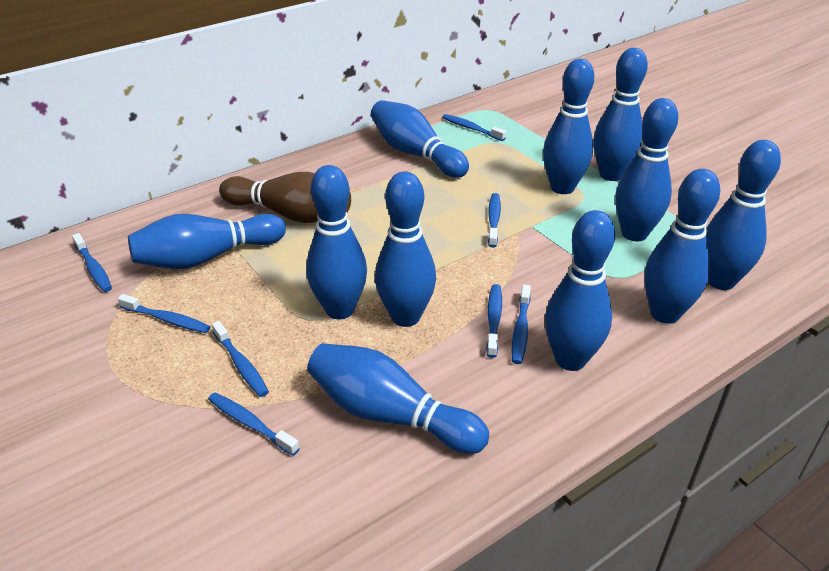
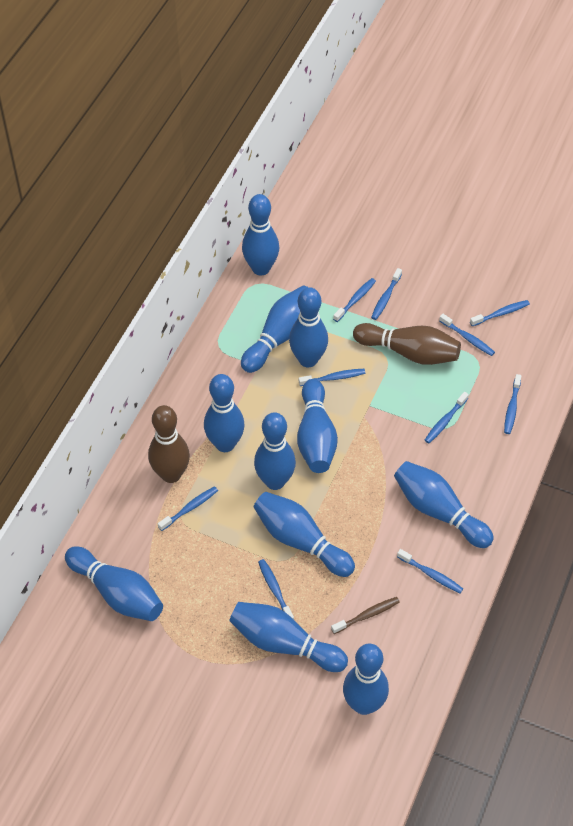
blue toothbrush: 8 -> 10
brown bowling pin: 1 -> 2
brown toothbrush: 0 -> 1

